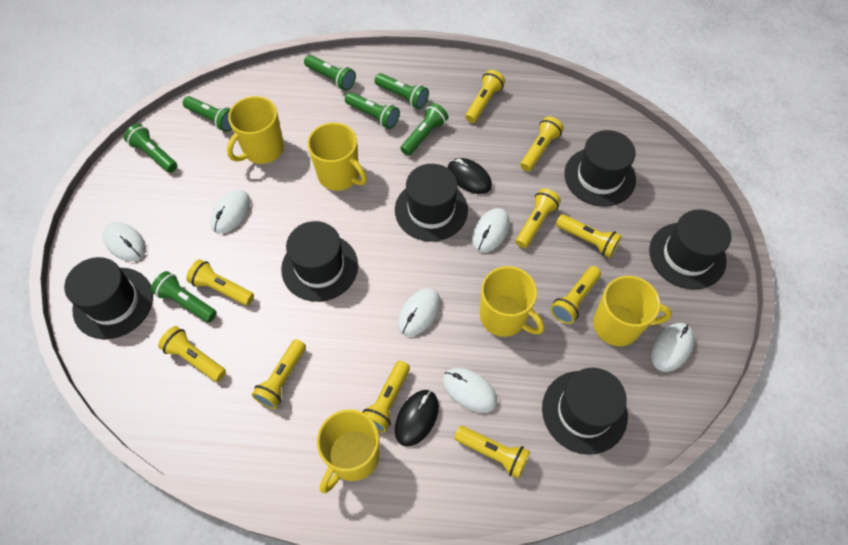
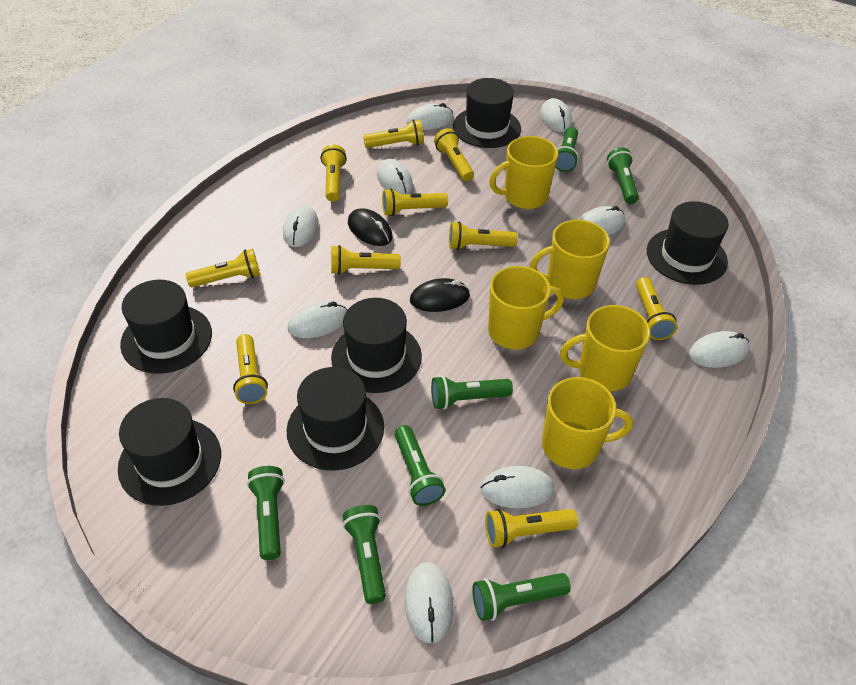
white mouse: 6 -> 9

